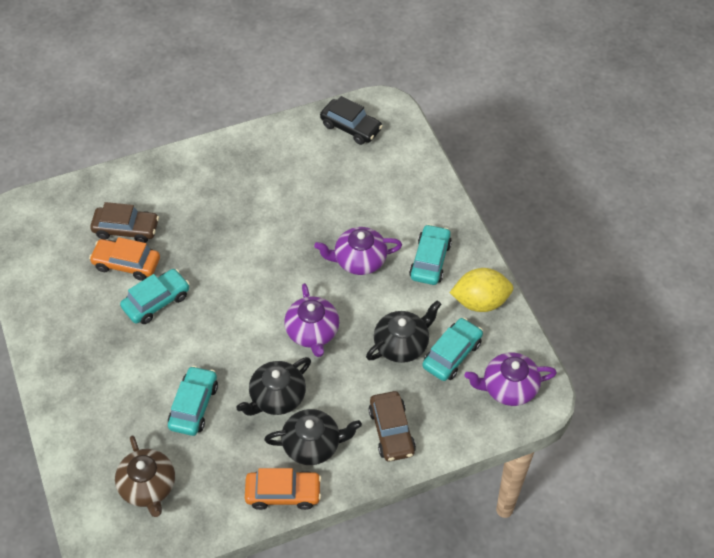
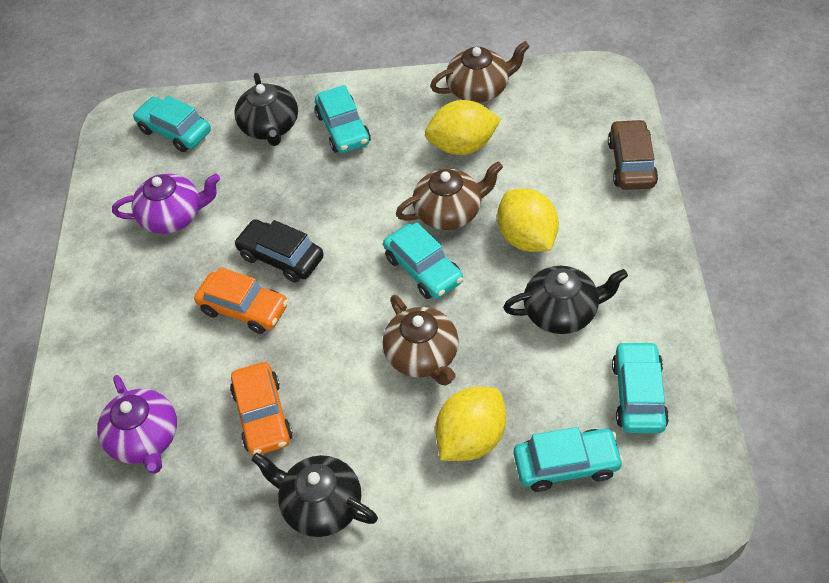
brown car: 2 -> 1
brown teapot: 1 -> 3
purple teapot: 3 -> 2
turquoise car: 4 -> 5
yellow lemon: 1 -> 3

